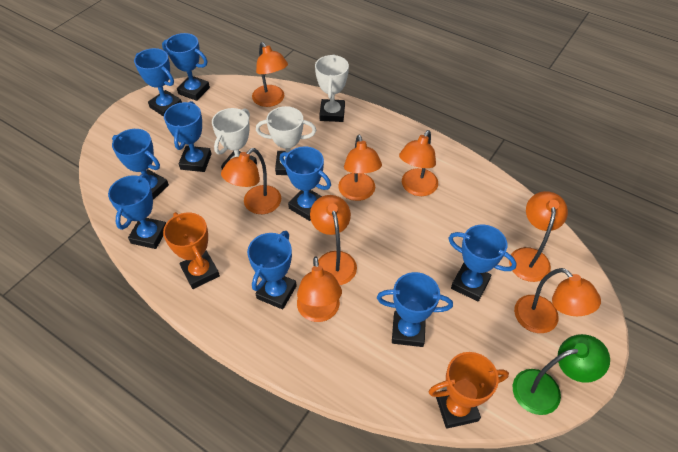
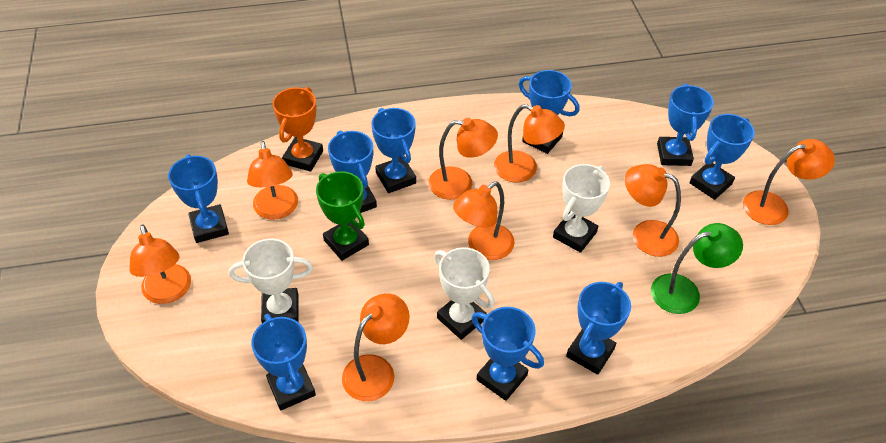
green trophy: 0 -> 1
orange trophy: 2 -> 1

